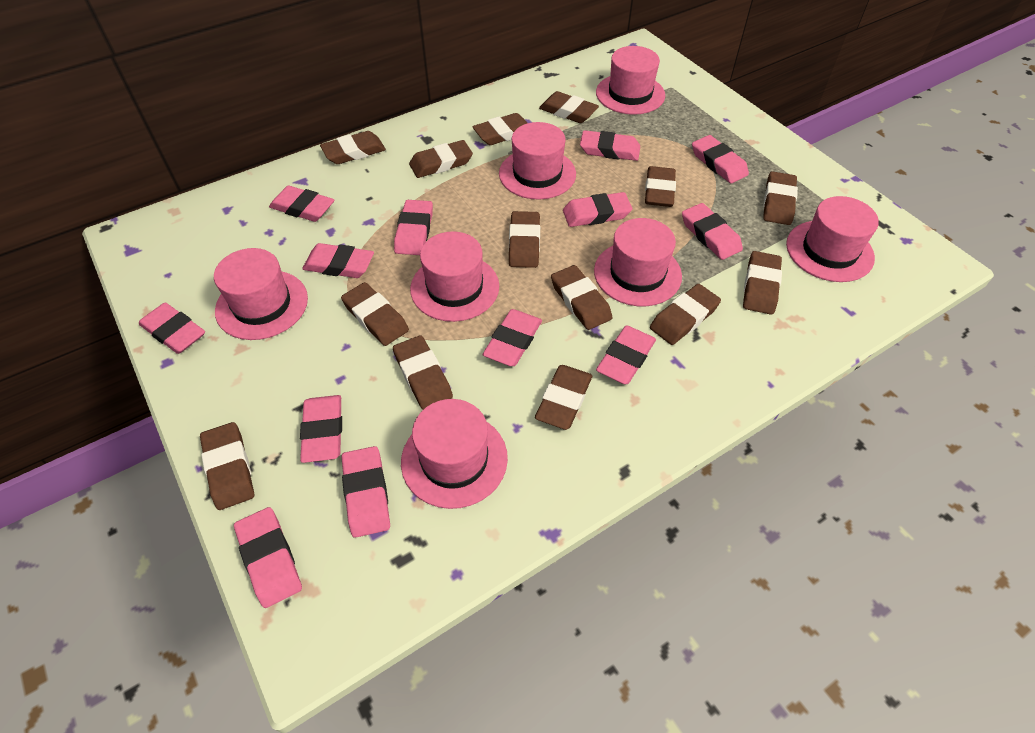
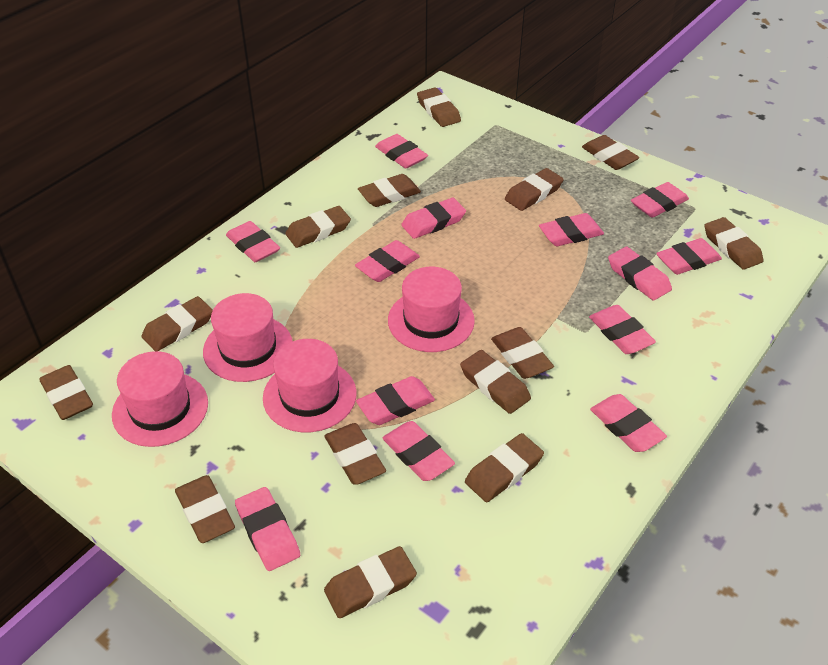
pink hat: 7 -> 4

